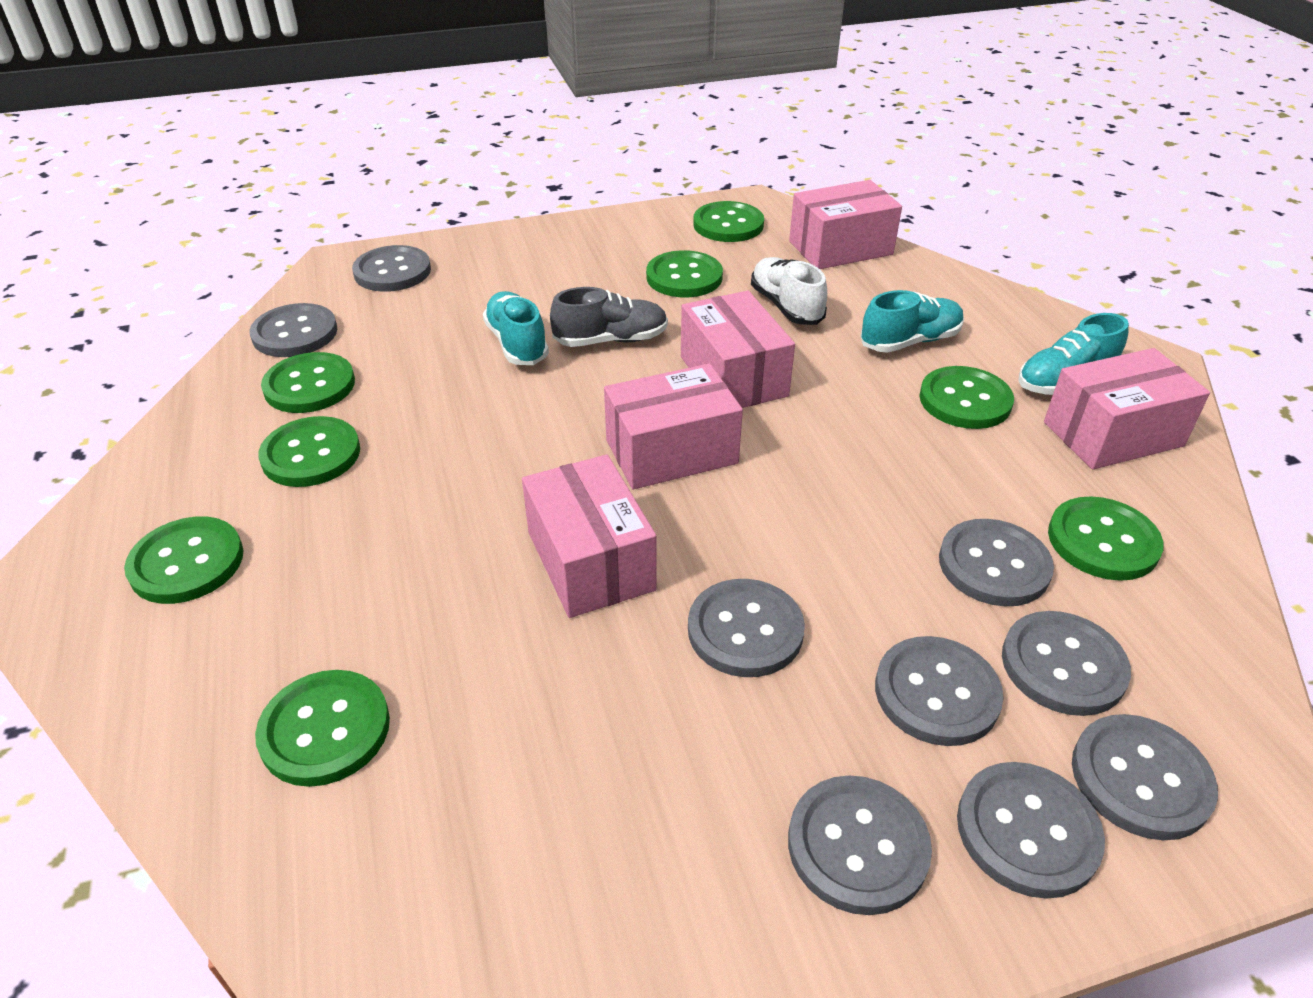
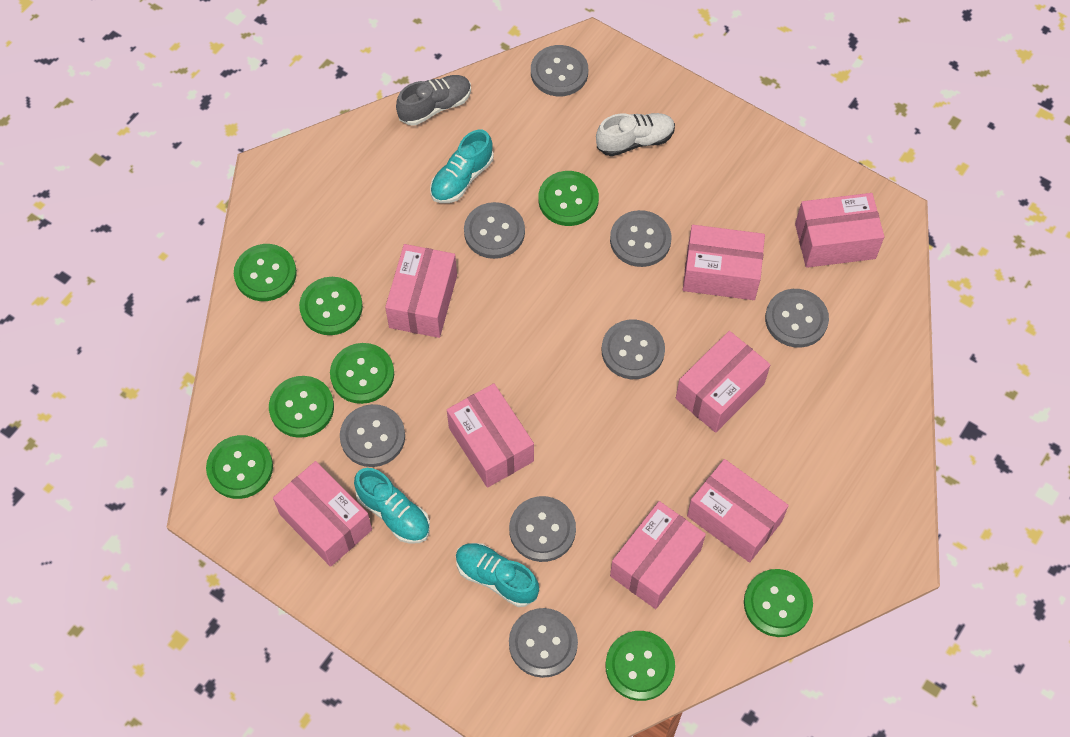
grey button: 9 -> 8
pink box: 5 -> 8

